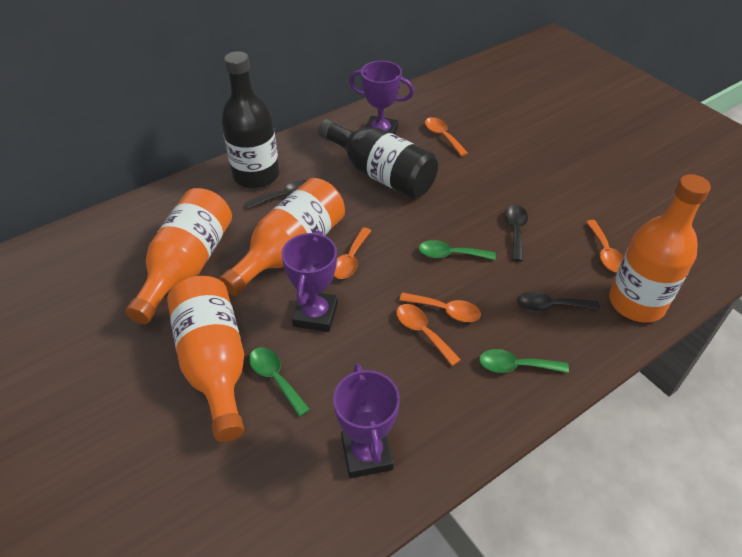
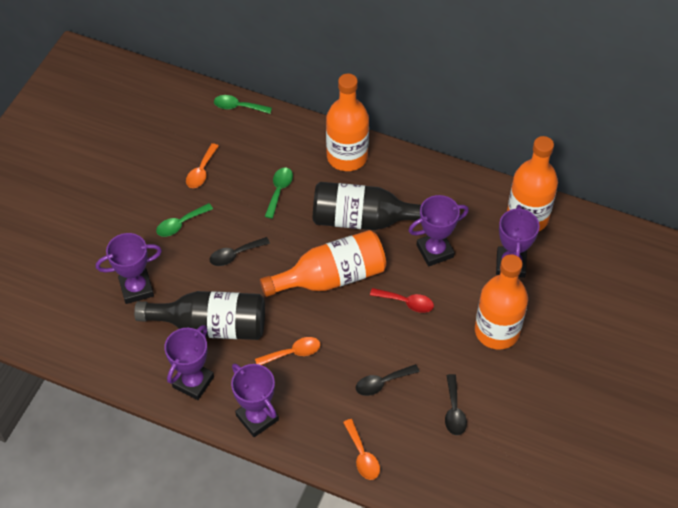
orange spoon: 5 -> 3
purple trophy: 3 -> 5
red spoon: 0 -> 1

